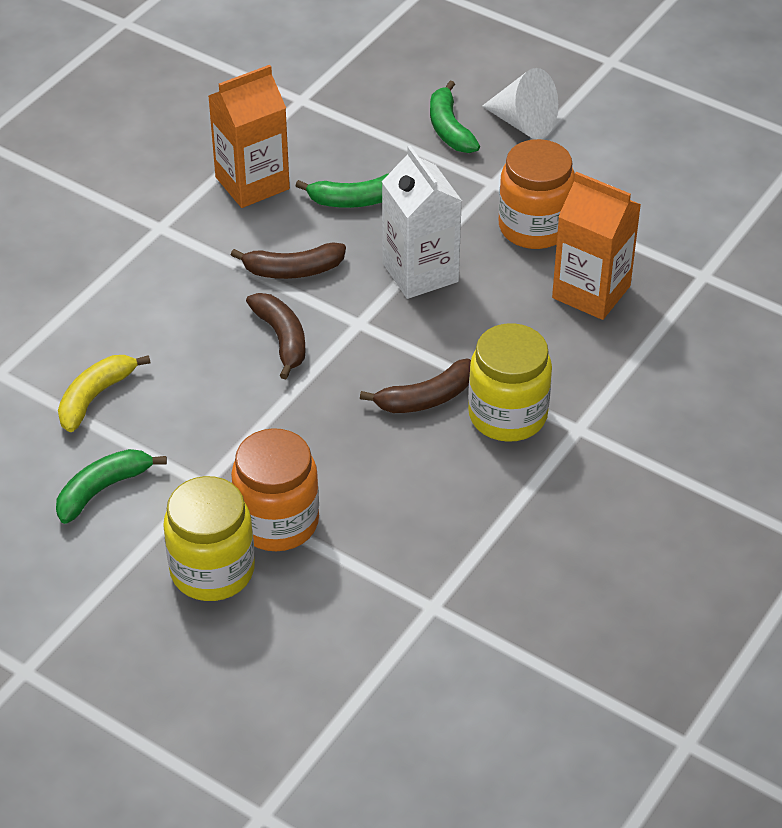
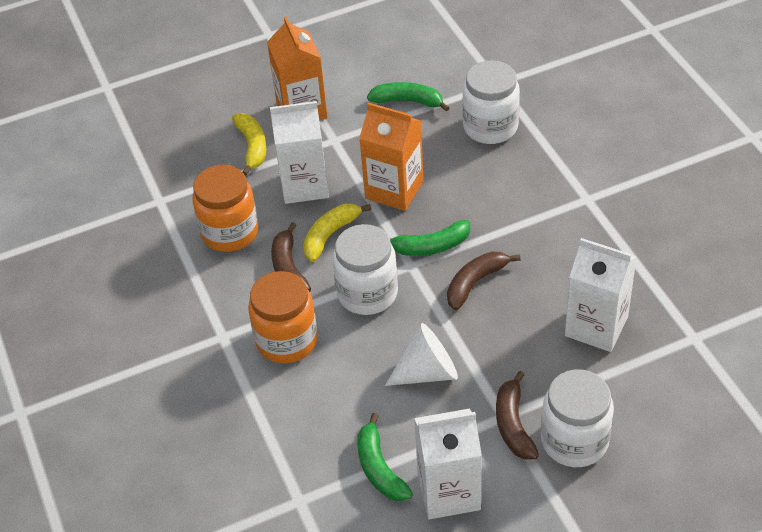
white carton: 1 -> 3
white jar: 0 -> 3
yellow banana: 1 -> 2
yellow jar: 2 -> 0

